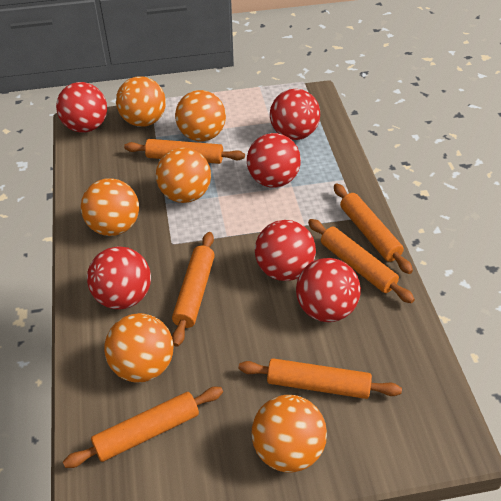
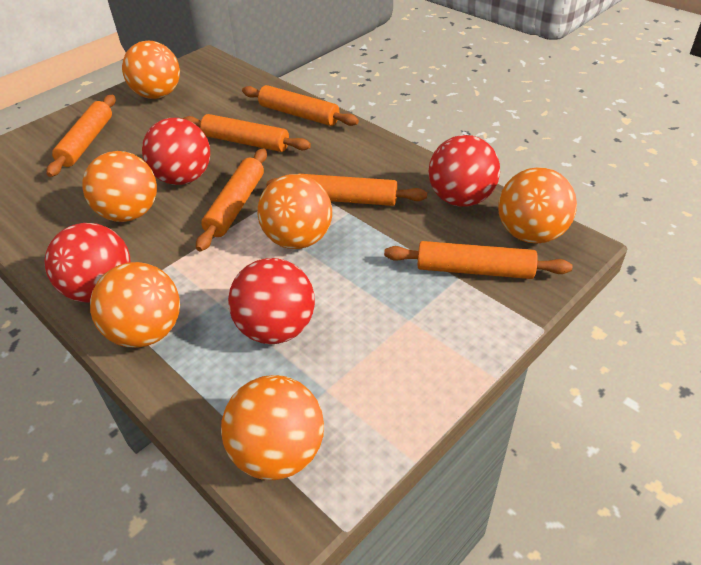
red ball: 6 -> 4

